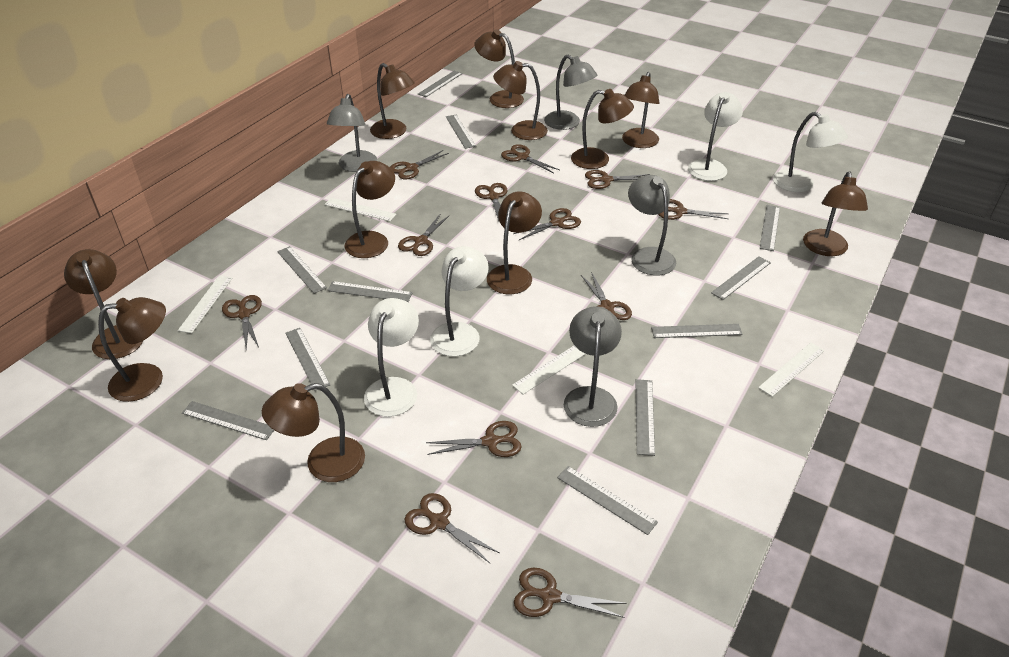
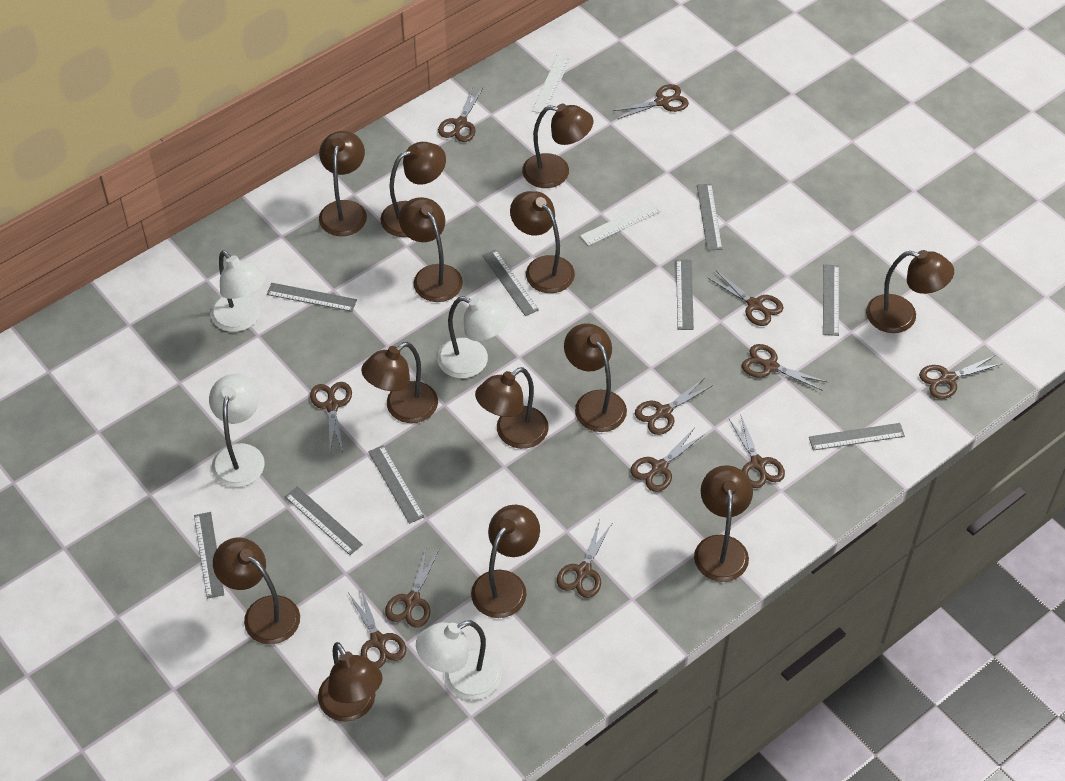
brown lamp: 11 -> 13
grey lamp: 4 -> 0
grey ruler: 11 -> 9
white ruler: 4 -> 2

